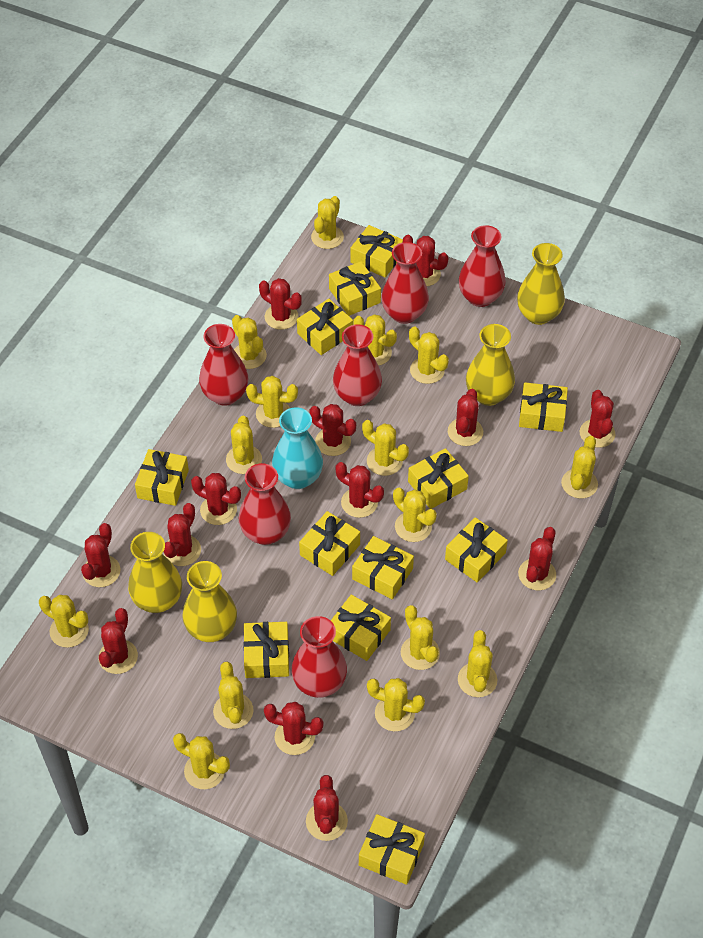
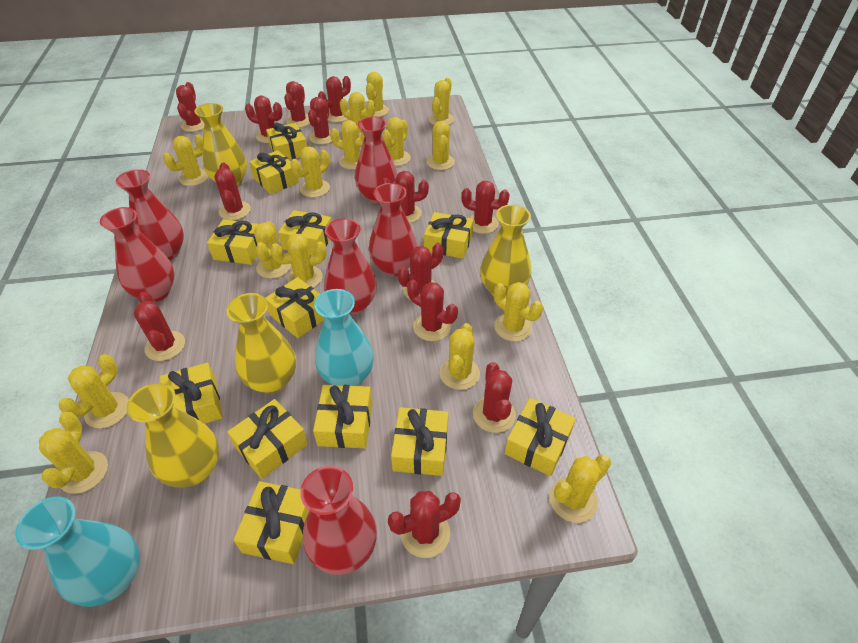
turquoise vase: 1 -> 2

